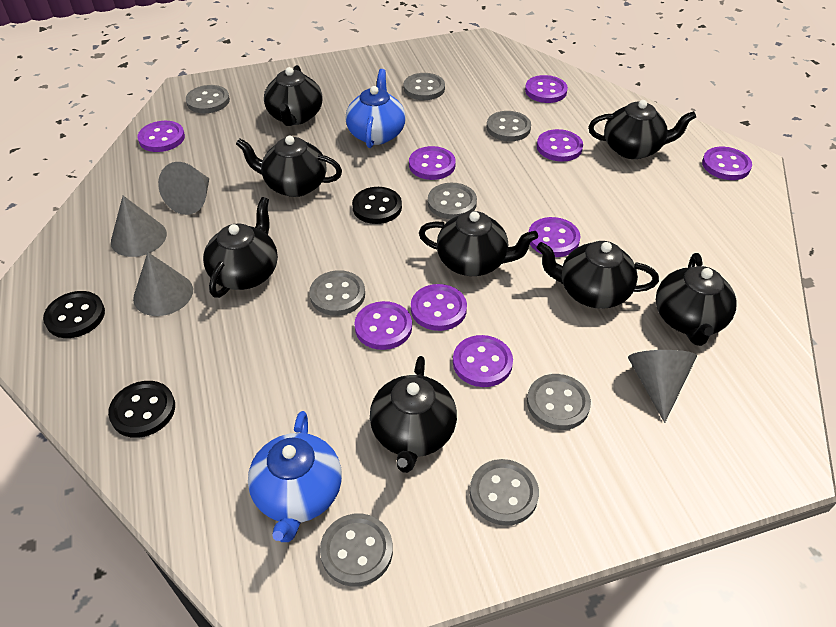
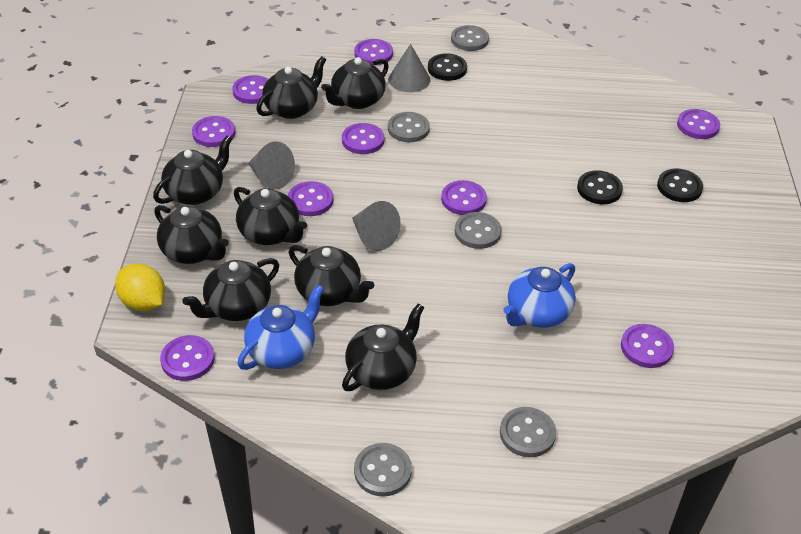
grey button: 8 -> 5
grey cone: 4 -> 3
yellow lemon: 0 -> 1

